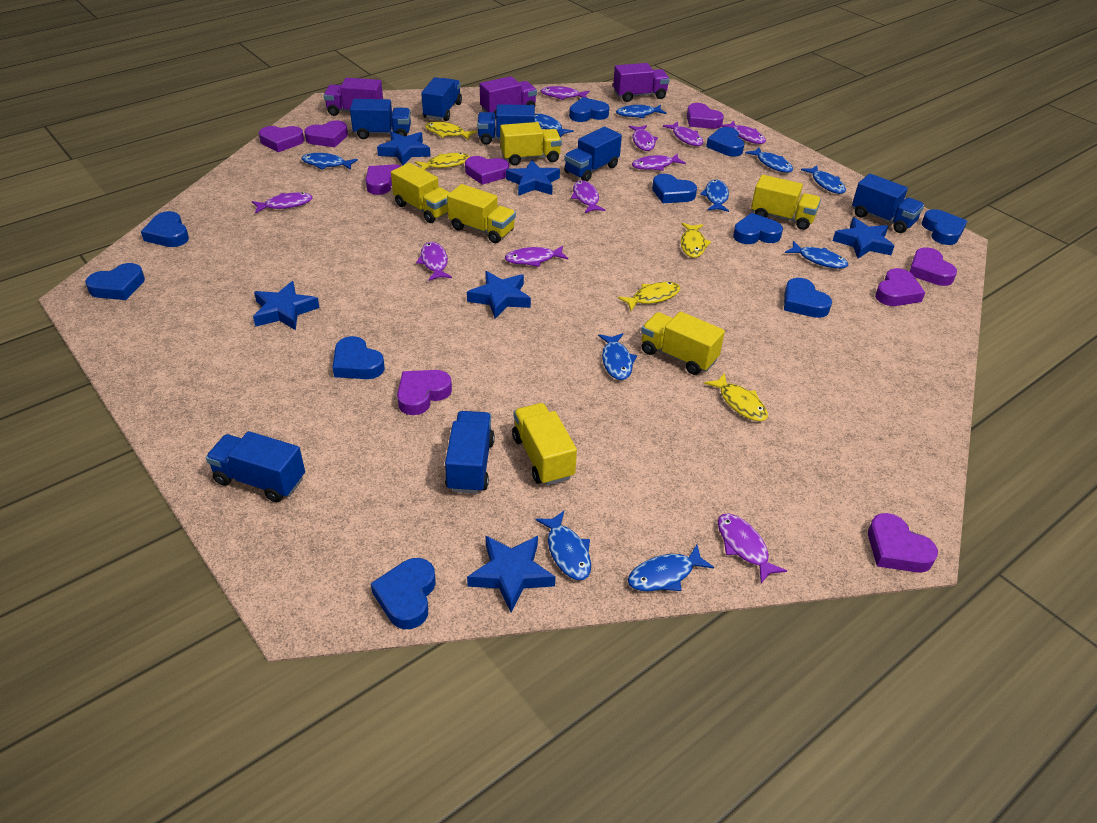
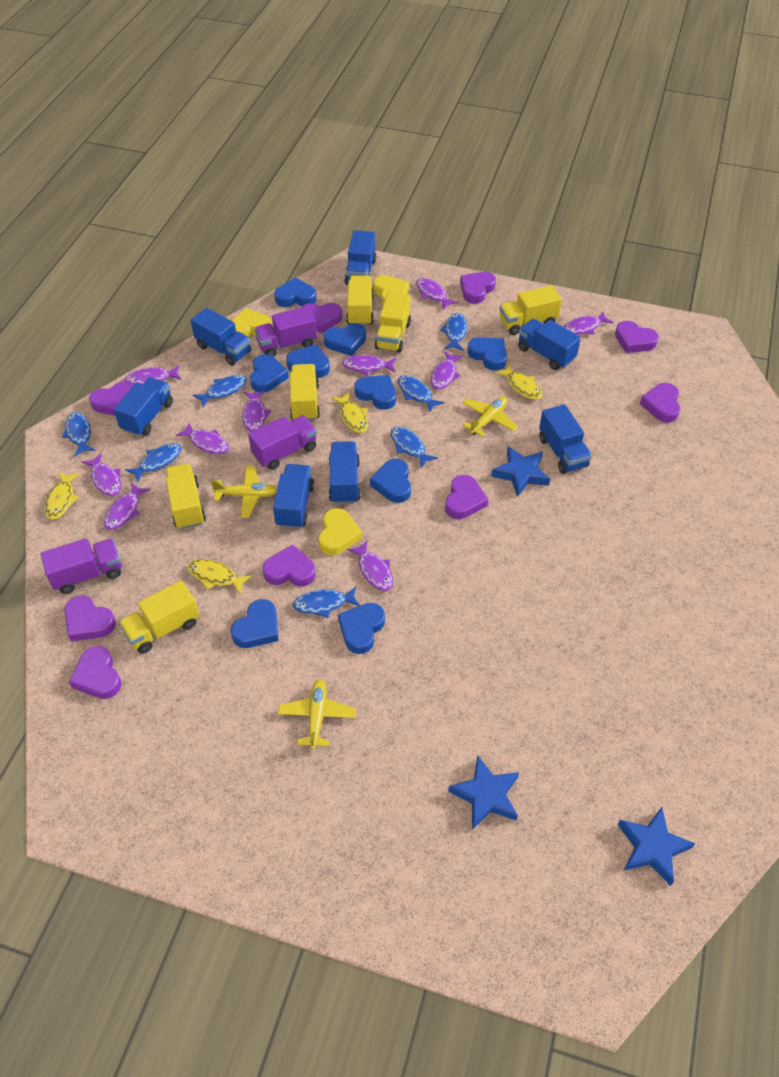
blue fish: 10 -> 7
blue heart: 10 -> 9
blue star: 6 -> 3
yellow fish: 5 -> 4
yellow heart: 0 -> 3
yellow plane: 0 -> 3

